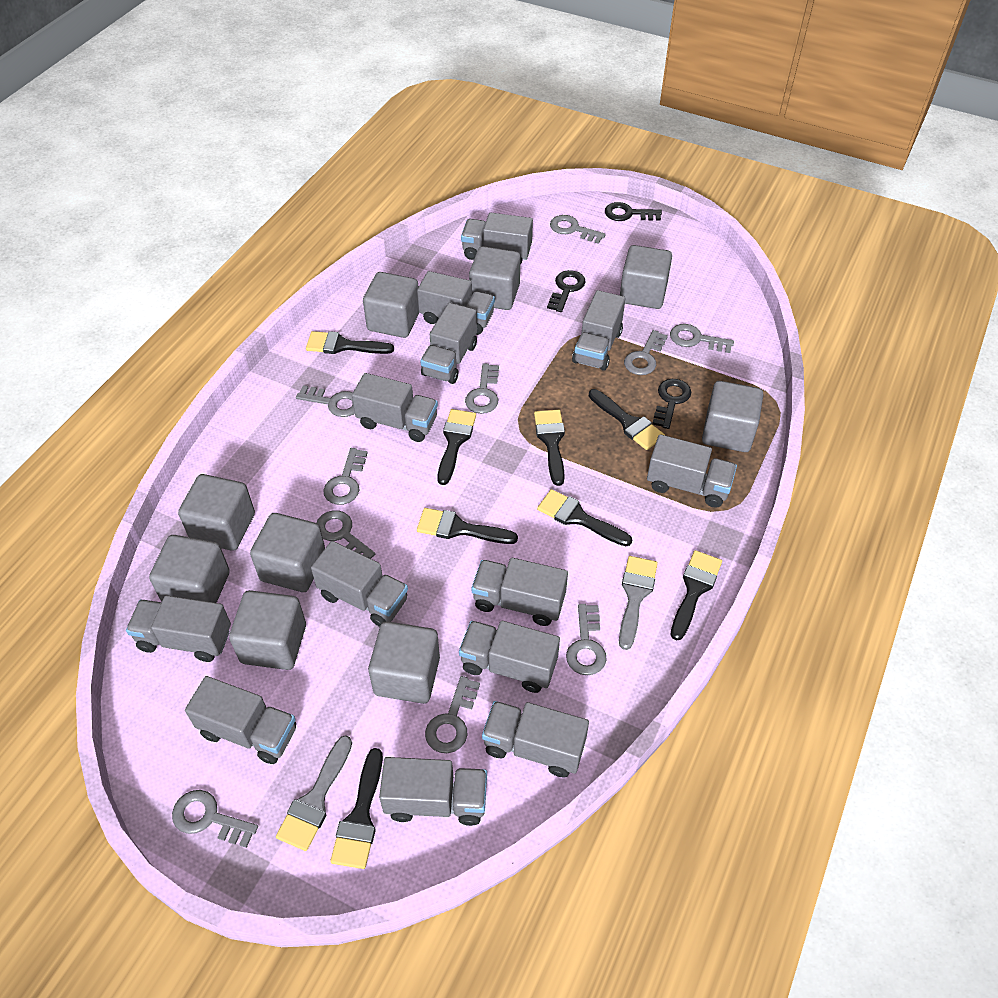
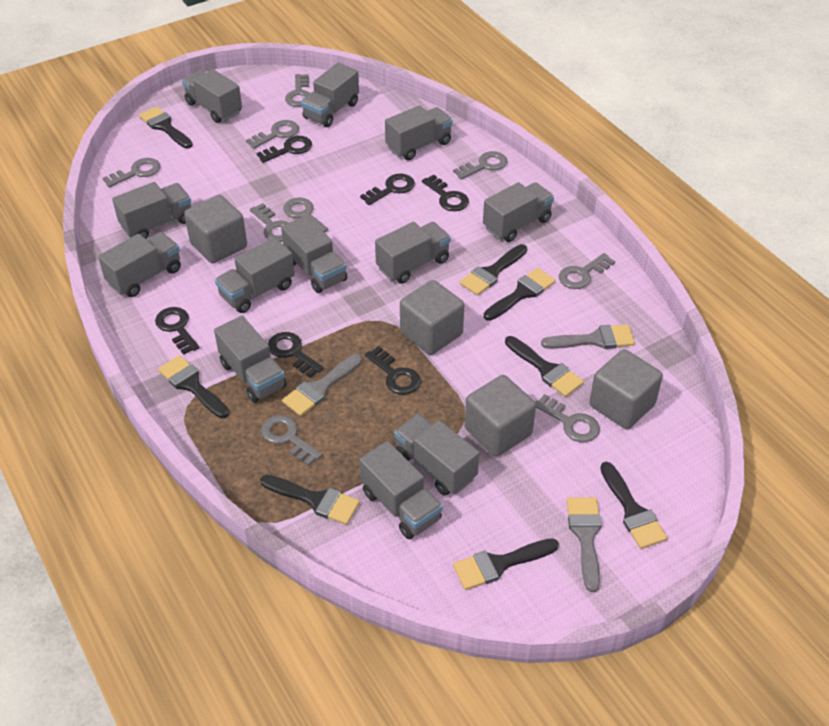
black key: 3 -> 6
grey brush: 2 -> 3
grey cube: 9 -> 4
grey key: 10 -> 9
grey truck: 13 -> 12

